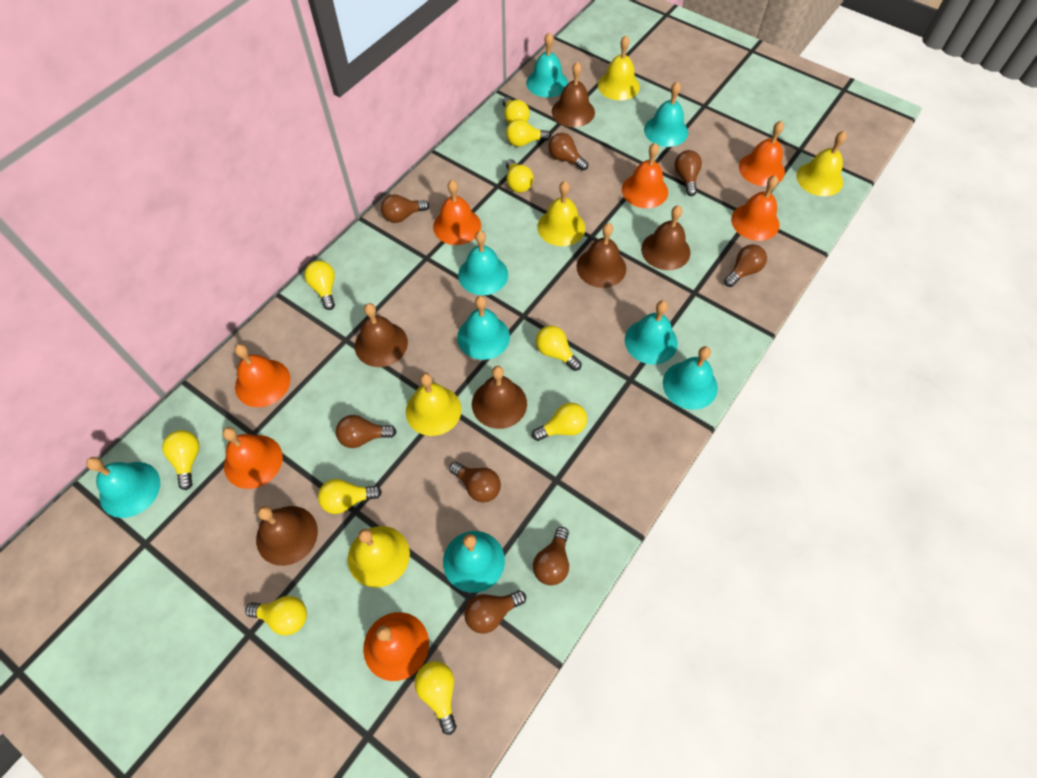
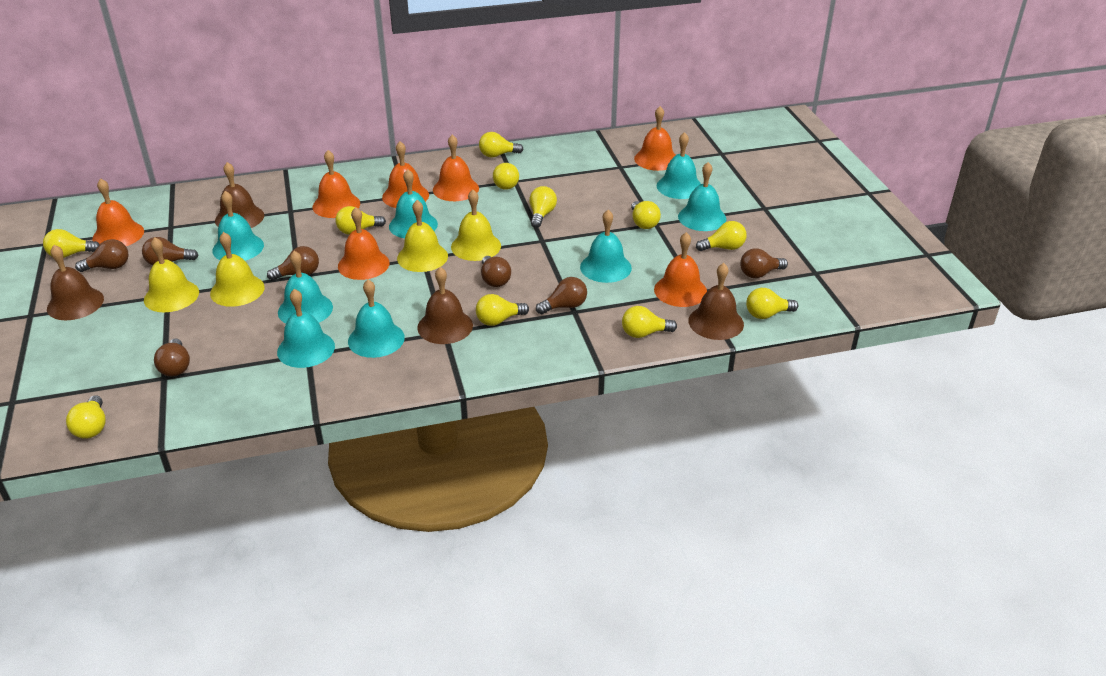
brown bell: 6 -> 4
brown light bulb: 8 -> 7
yellow bell: 5 -> 4
yellow light bulb: 10 -> 11

